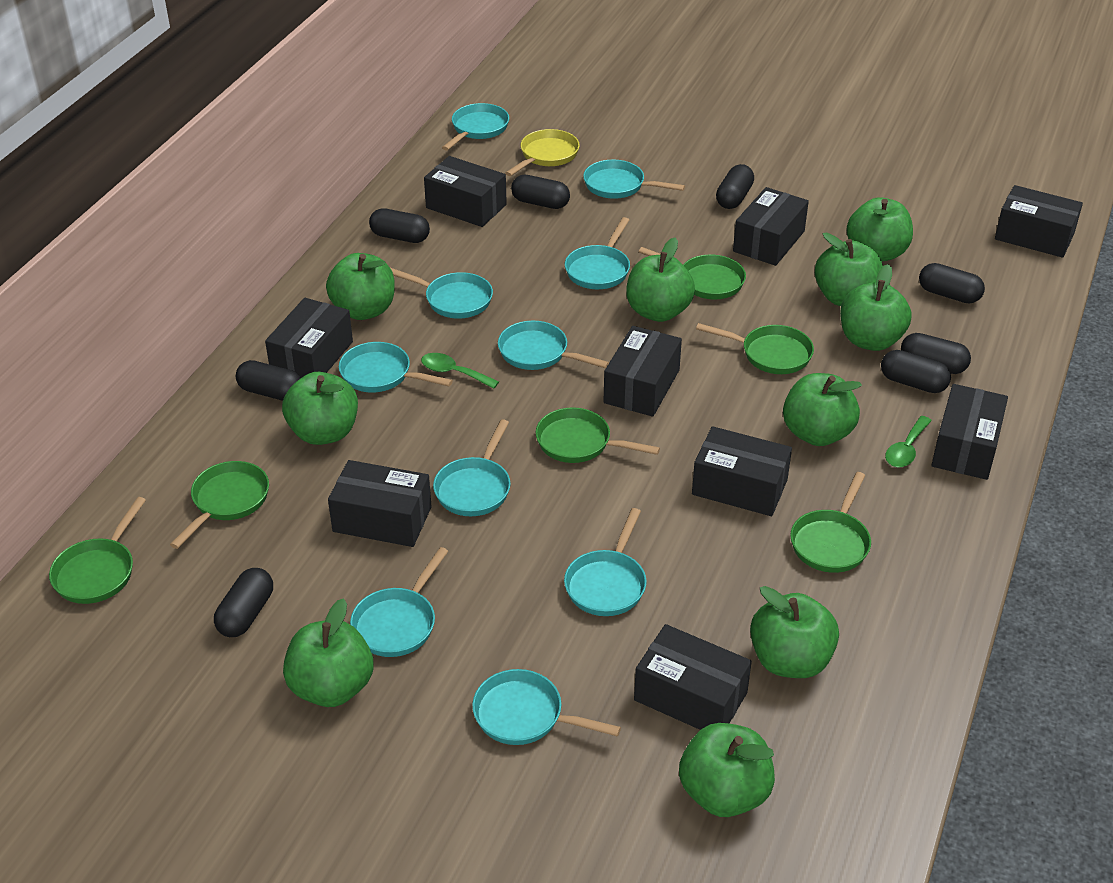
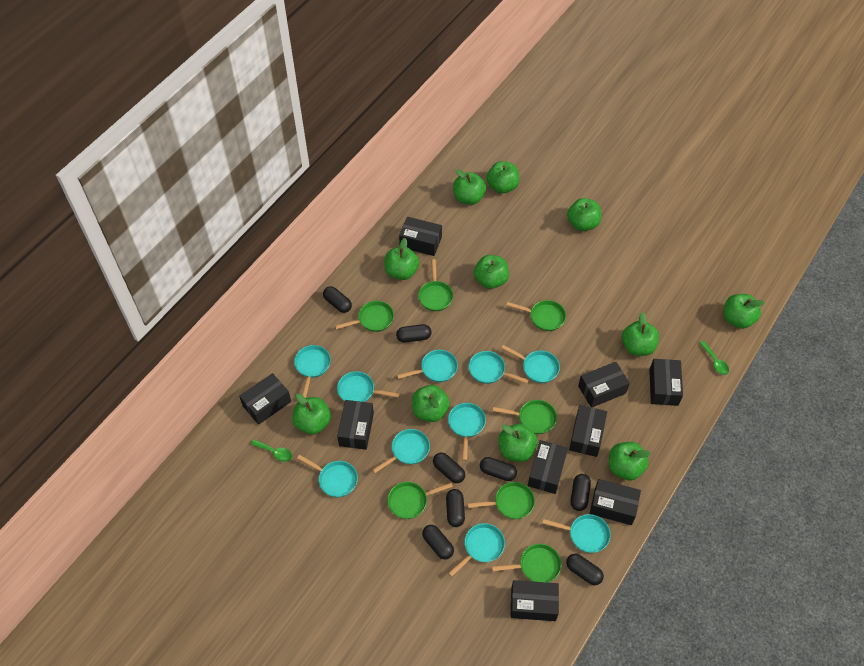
green apple: 10 -> 11
green pan: 6 -> 7
yellow pan: 1 -> 0

